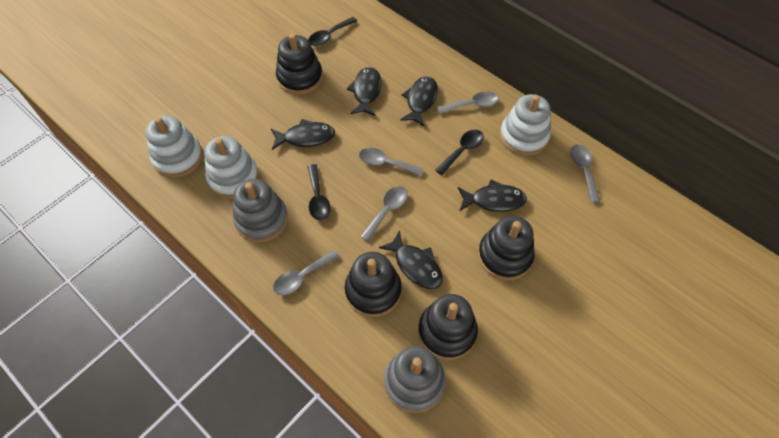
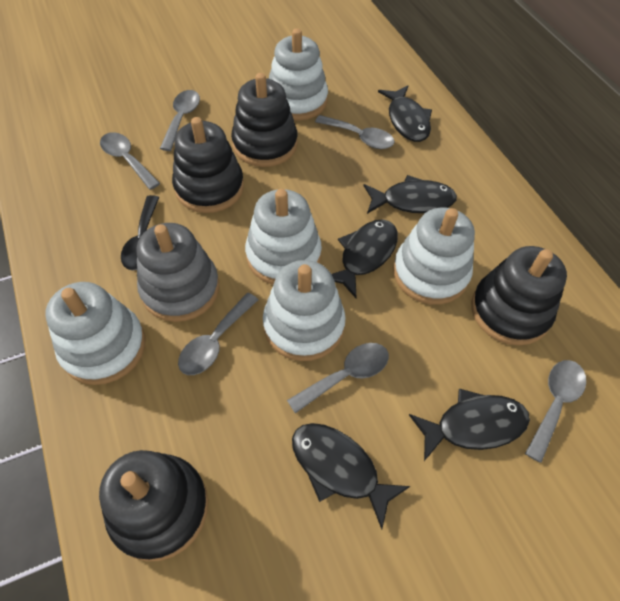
black spoon: 3 -> 1
grey spoon: 5 -> 6
grey stacking toy: 2 -> 1
white stacking toy: 3 -> 5

